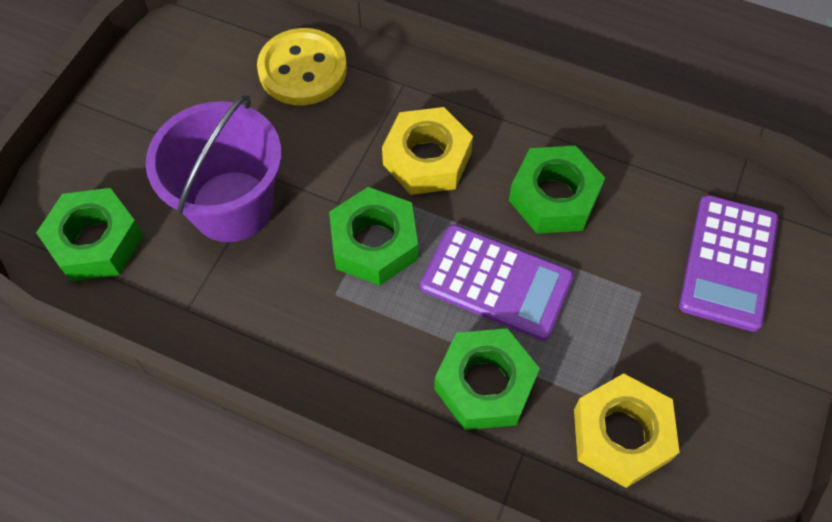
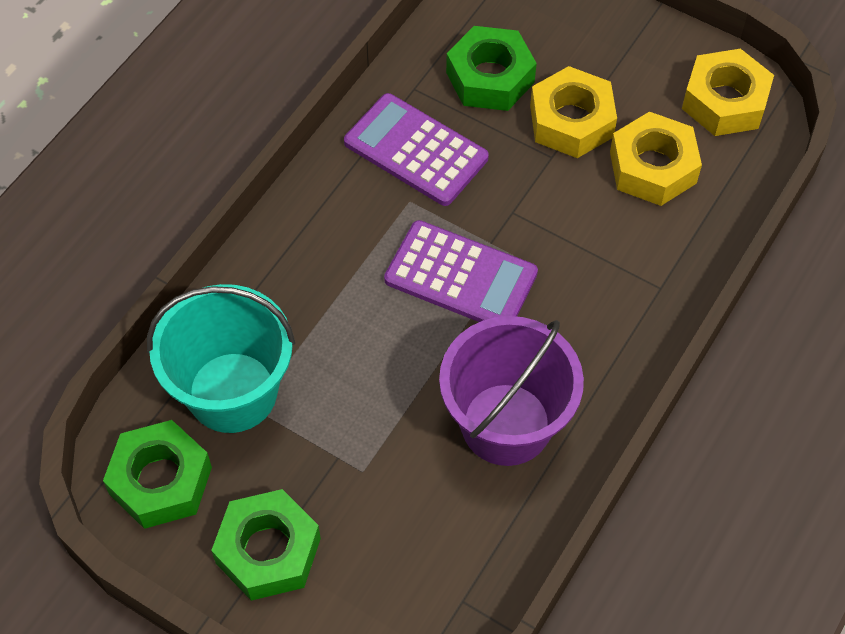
green nut: 4 -> 3
turquoise bucket: 0 -> 1
yellow button: 1 -> 0
yellow nut: 2 -> 3

